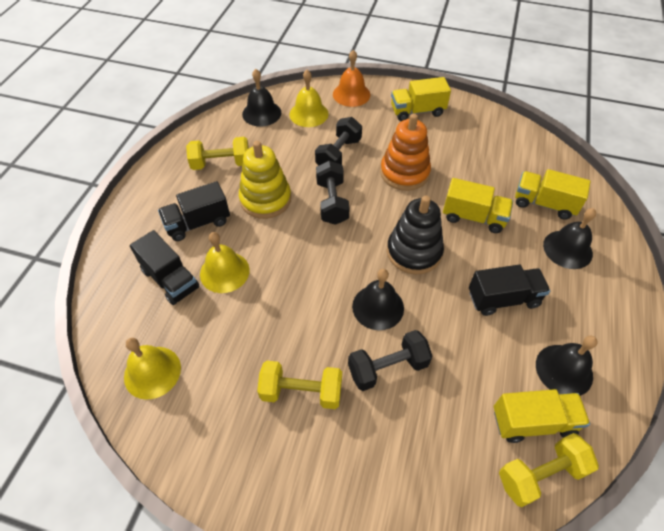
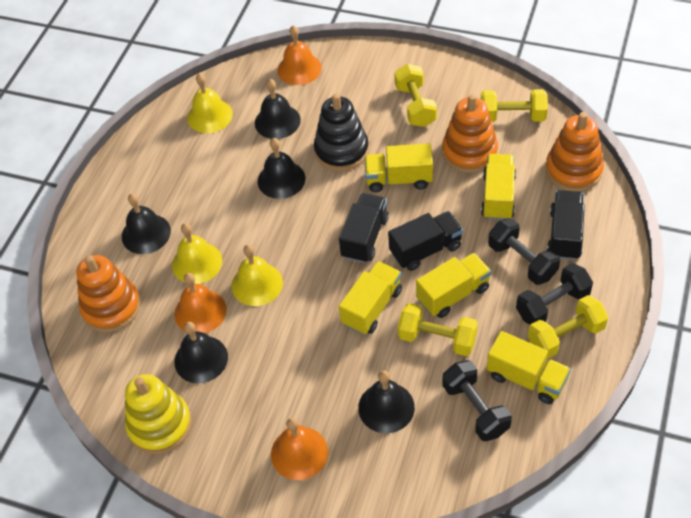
black bell: 4 -> 5
orange bell: 1 -> 3
orange stacking toy: 1 -> 3
yellow dumbbell: 3 -> 4
yellow truck: 4 -> 5

